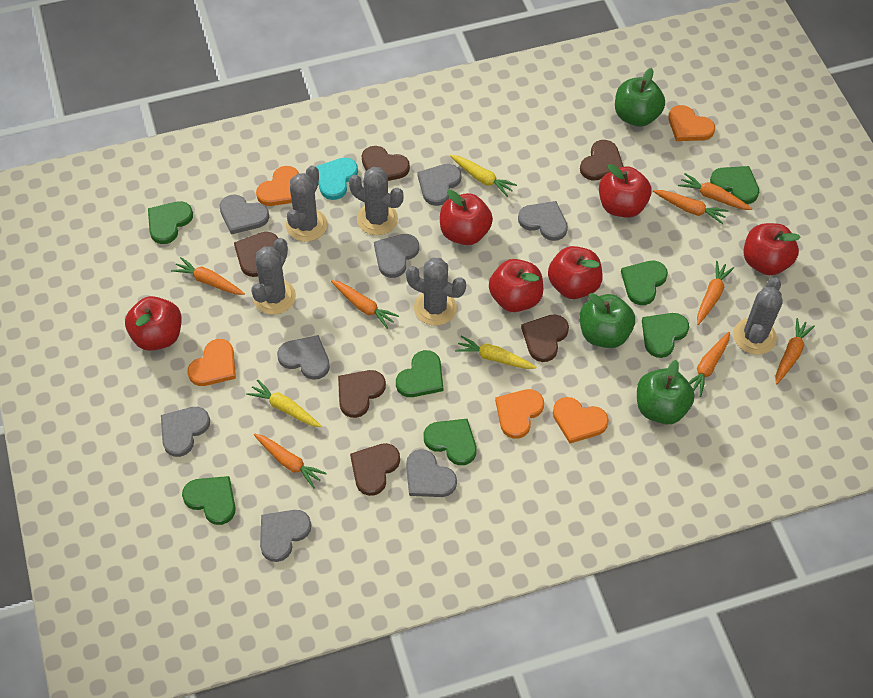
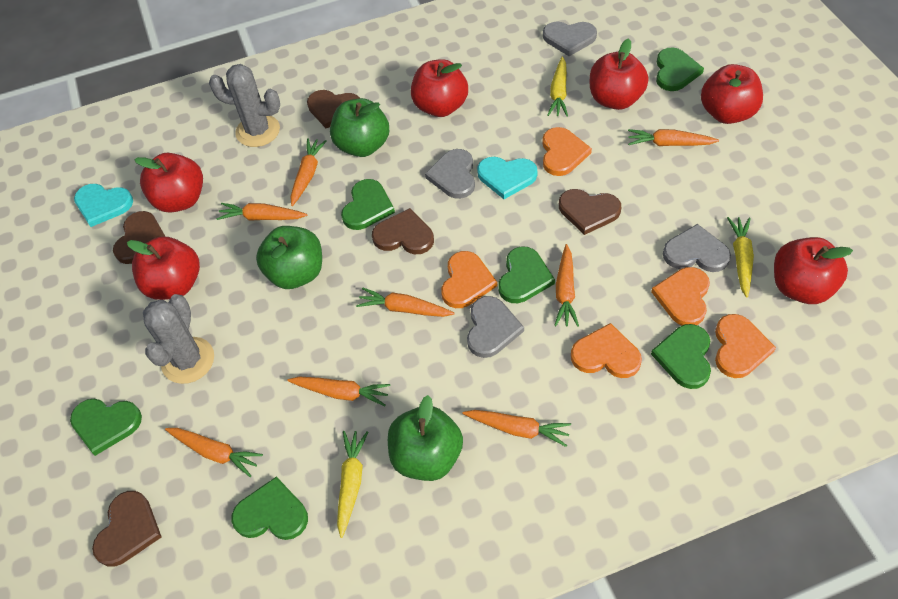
brown heart: 6 -> 5
green heart: 7 -> 6
grey cactus: 5 -> 2
grey heart: 8 -> 4
turquoise heart: 1 -> 2

